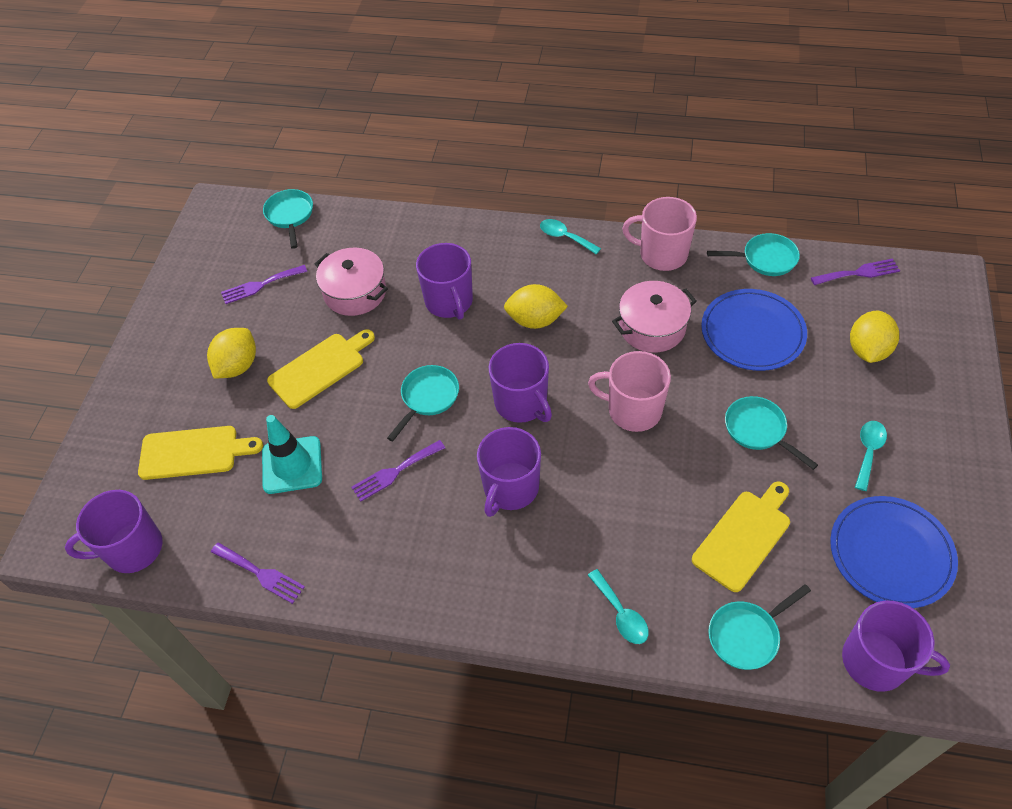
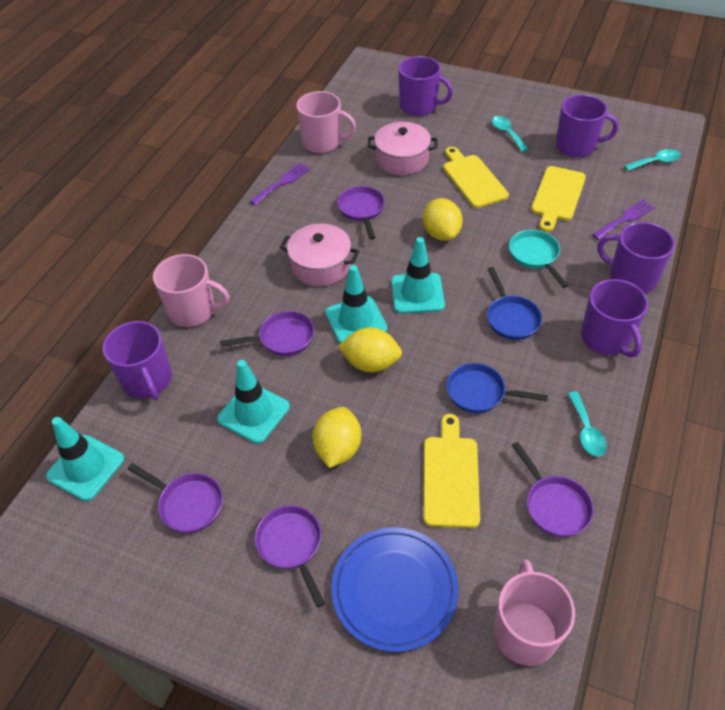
blue pan: 0 -> 2
blue plate: 2 -> 1
pink mug: 2 -> 3
purple fork: 4 -> 2
purple pan: 0 -> 5
turquoise pan: 5 -> 1
turquoise traffic cone: 1 -> 4

